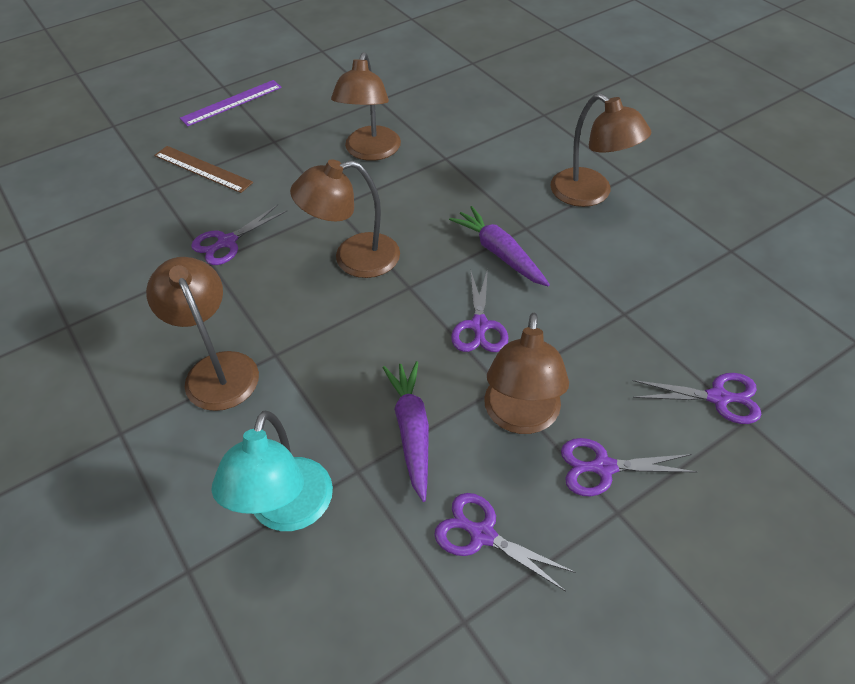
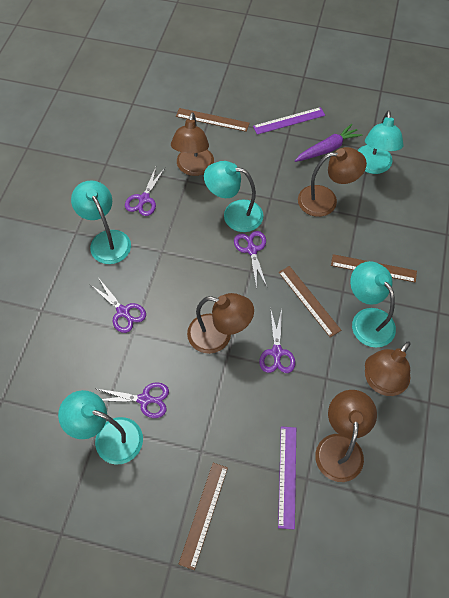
brown ruler: 1 -> 4
purple carrot: 2 -> 1
purple ruler: 1 -> 2
turquoise lamp: 1 -> 5

